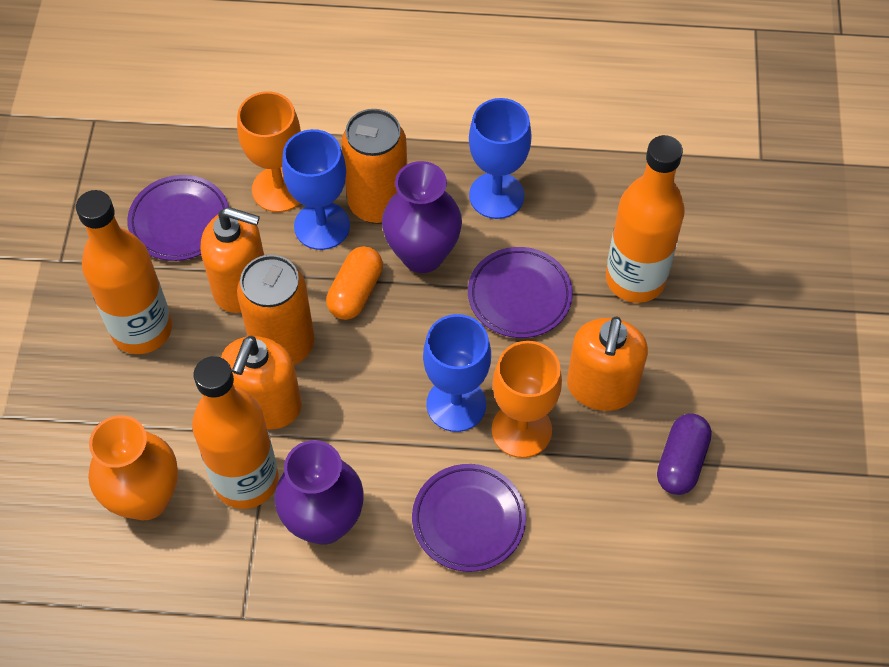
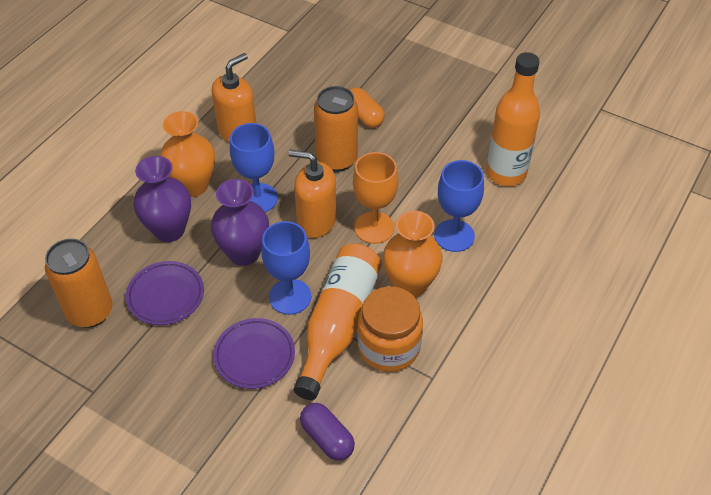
orange bottle: 3 -> 2
orange goblet: 2 -> 1
orange jar: 0 -> 1
orange soap dispenser: 3 -> 2
orange vase: 1 -> 2
purple plate: 3 -> 2

